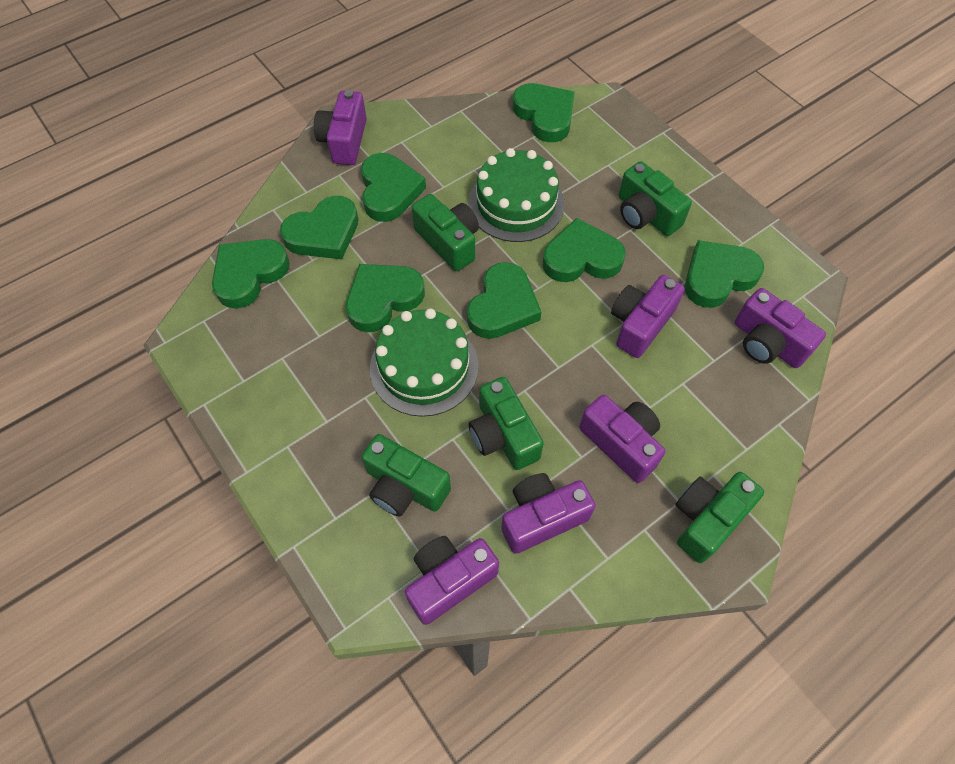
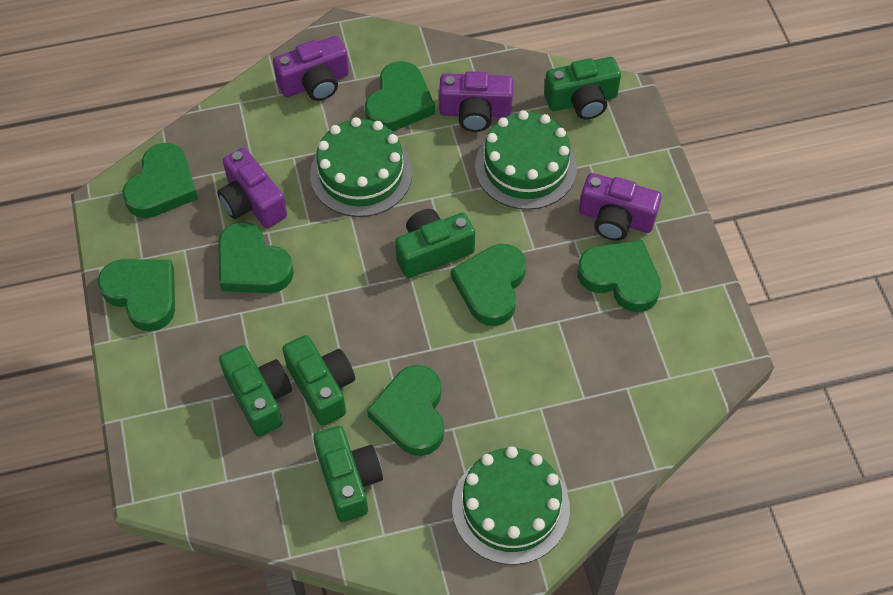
green cake: 2 -> 3
green heart: 8 -> 7
purple camera: 6 -> 4

